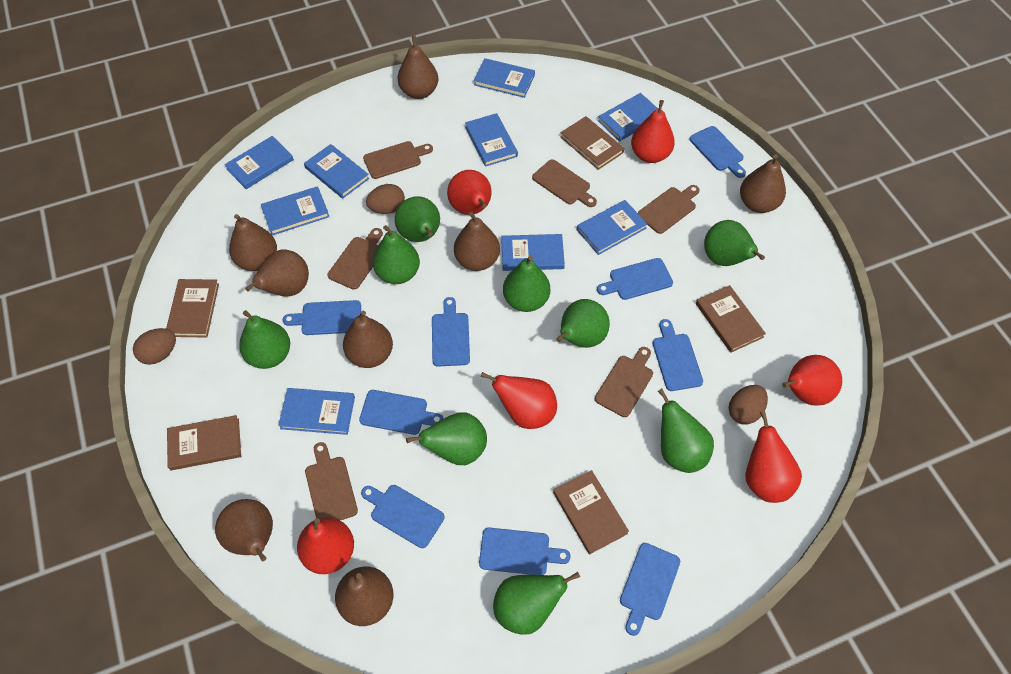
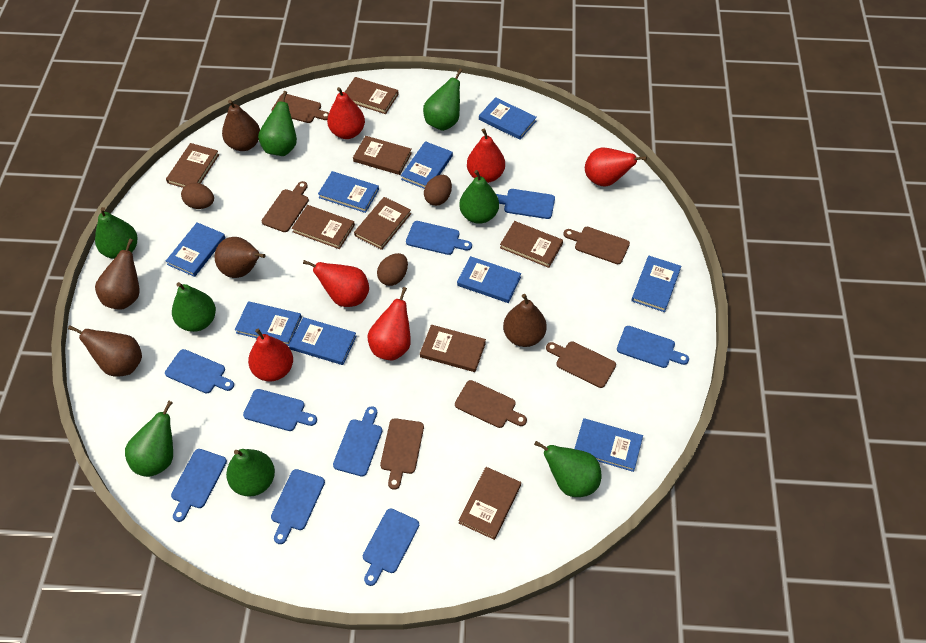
brown book: 5 -> 8
brown pear: 8 -> 5
green pear: 9 -> 8

